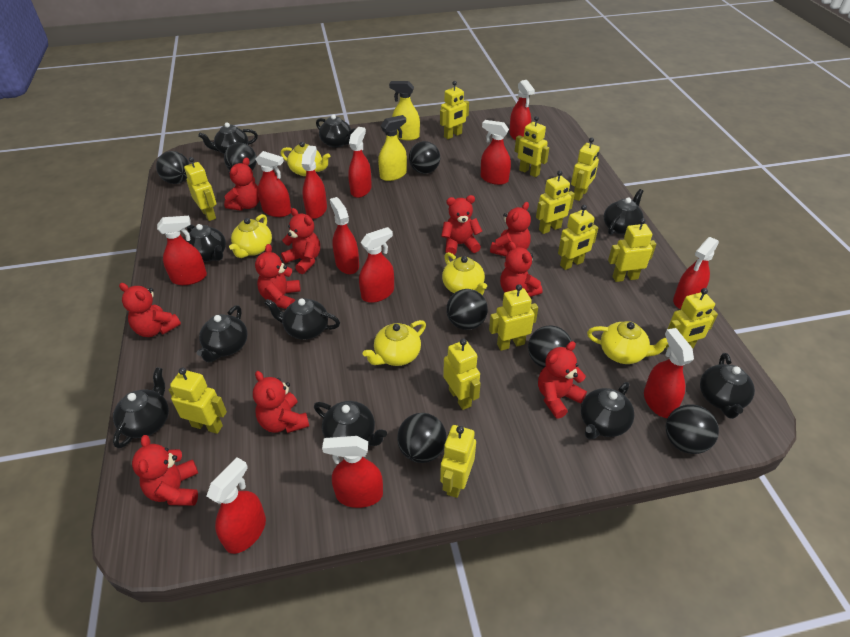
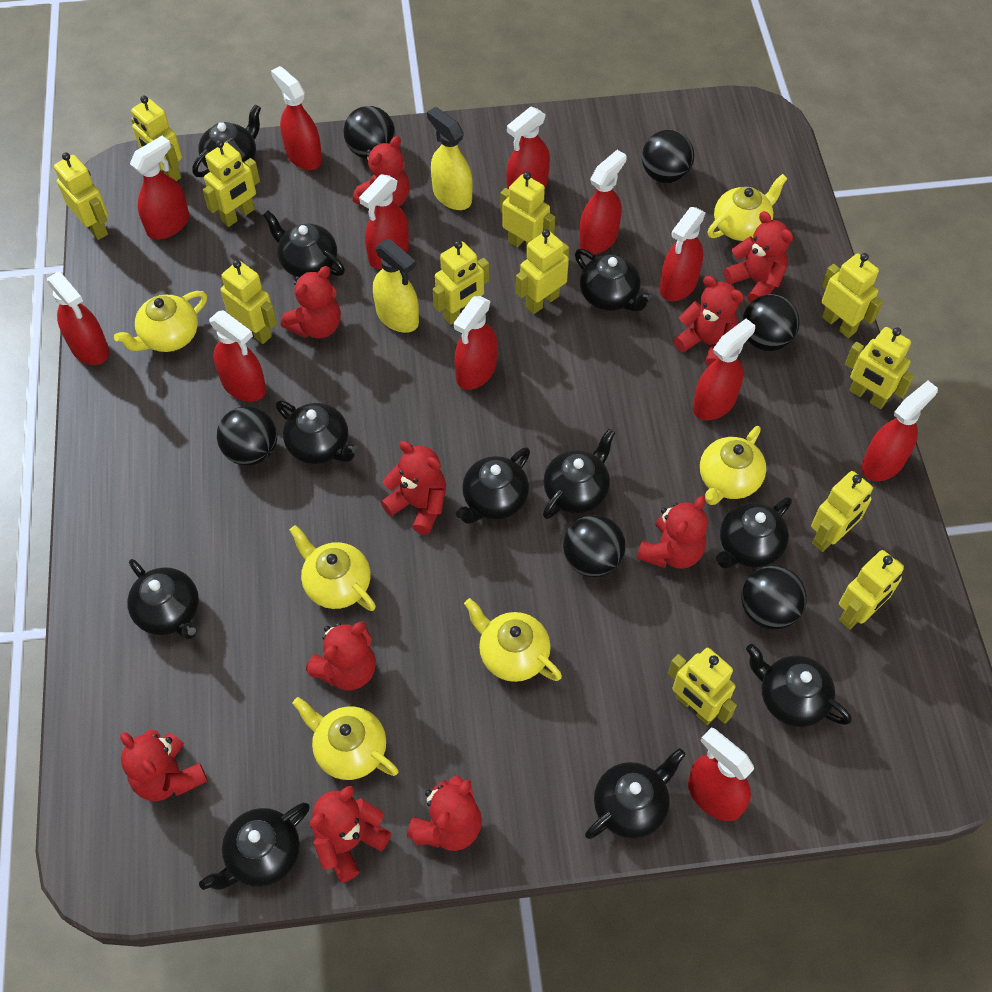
black ball: 7 -> 6
black teapot: 10 -> 11
yellow teapot: 5 -> 6

